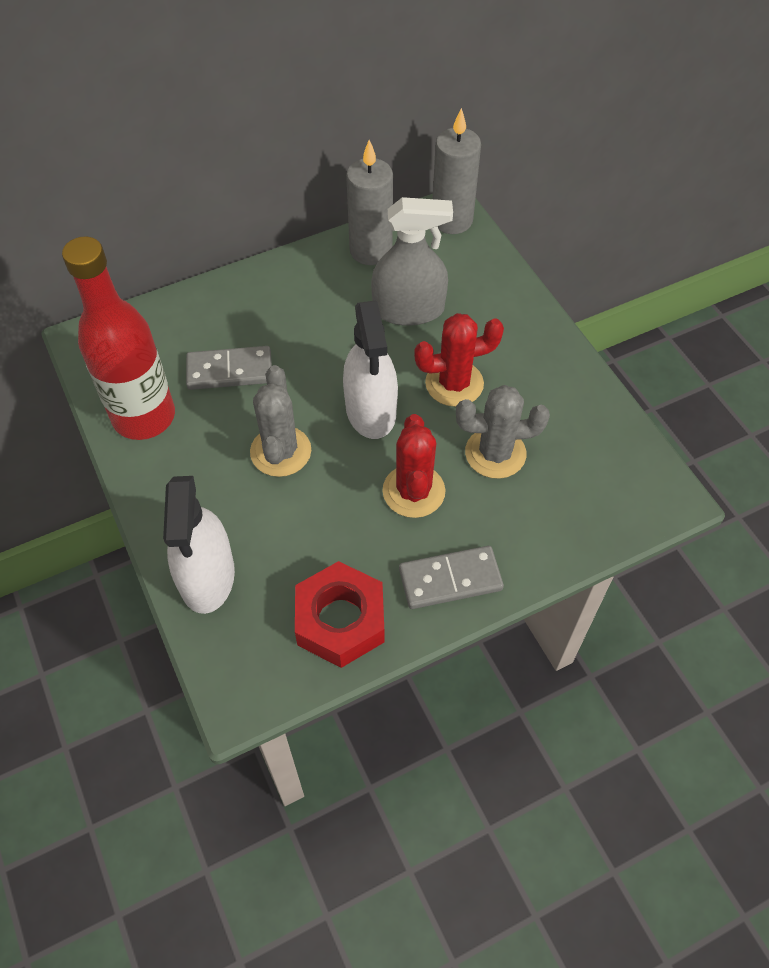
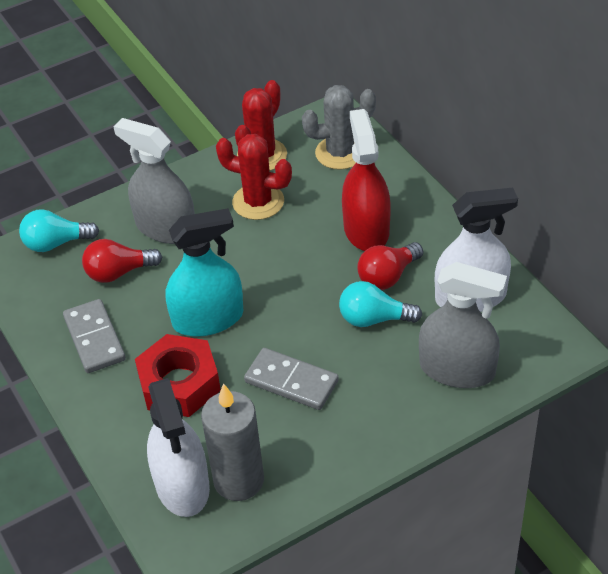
grey cactus: 2 -> 1
grey candle: 2 -> 1
grey spray bottle: 1 -> 2
red bottle: 1 -> 0
red light bulb: 0 -> 2
red spray bottle: 0 -> 1
turquoise light bulb: 0 -> 2
turquoise spray bottle: 0 -> 1

